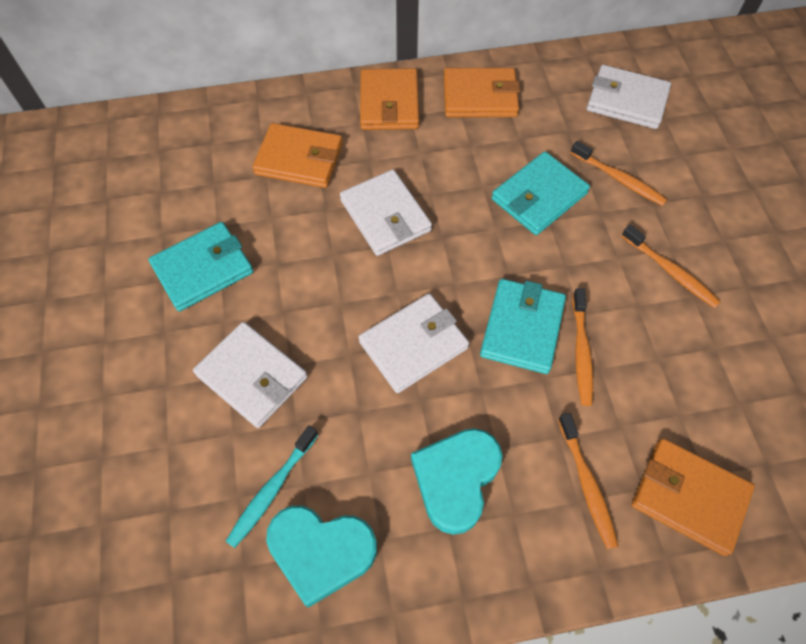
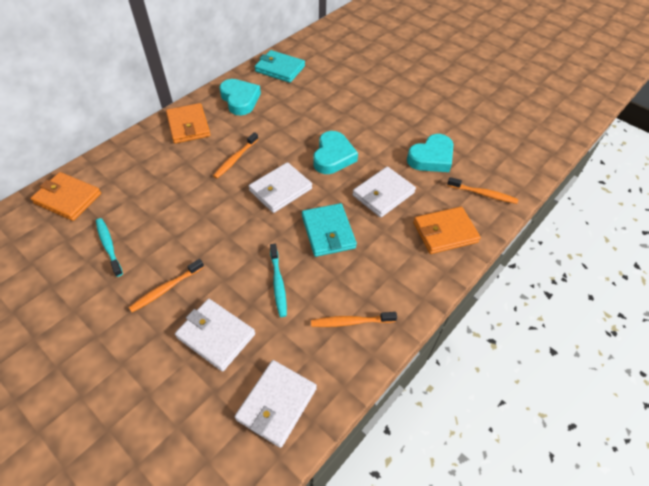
orange wallet: 4 -> 3
turquoise heart: 2 -> 3
turquoise toothbrush: 1 -> 2
turquoise wallet: 3 -> 2

